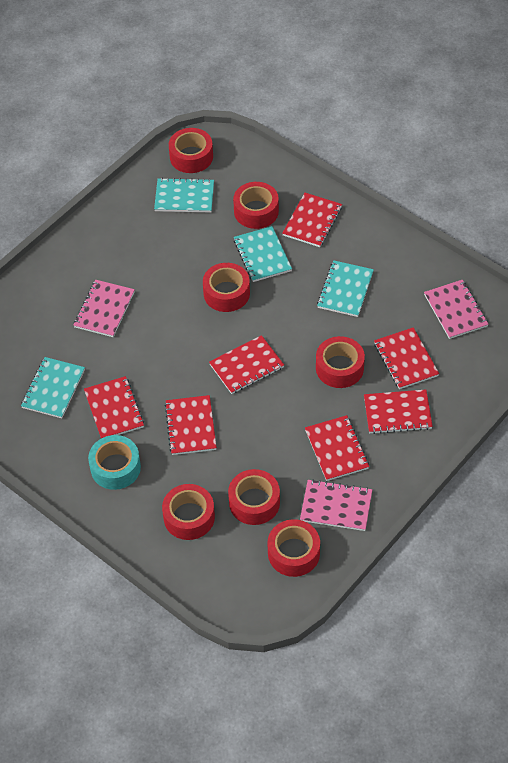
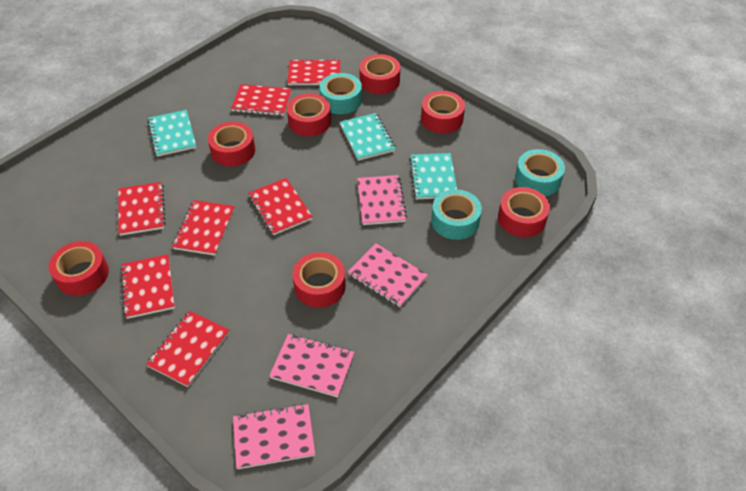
pink notebook: 3 -> 4
turquoise notebook: 4 -> 3
turquoise tape: 1 -> 3

